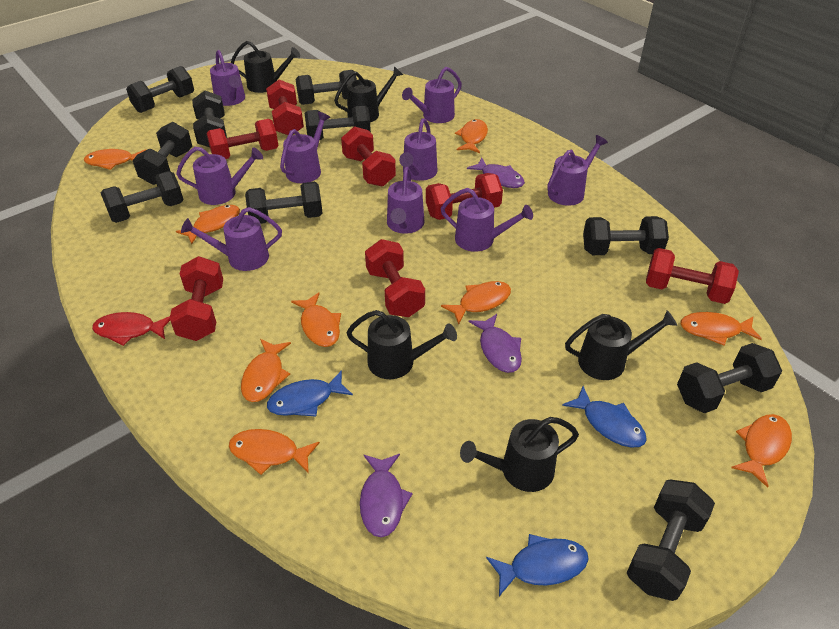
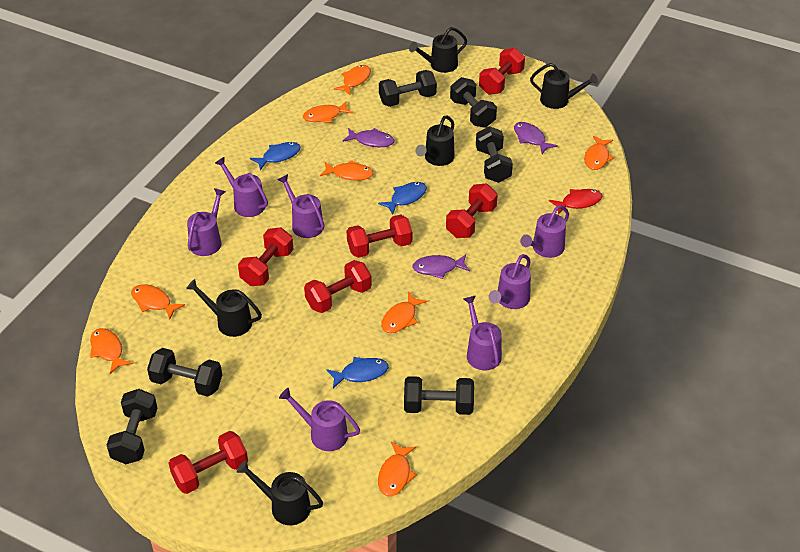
black dumbbell: 10 -> 6
orange fish: 9 -> 8
purple watering can: 9 -> 7
red dumbbell: 7 -> 6

